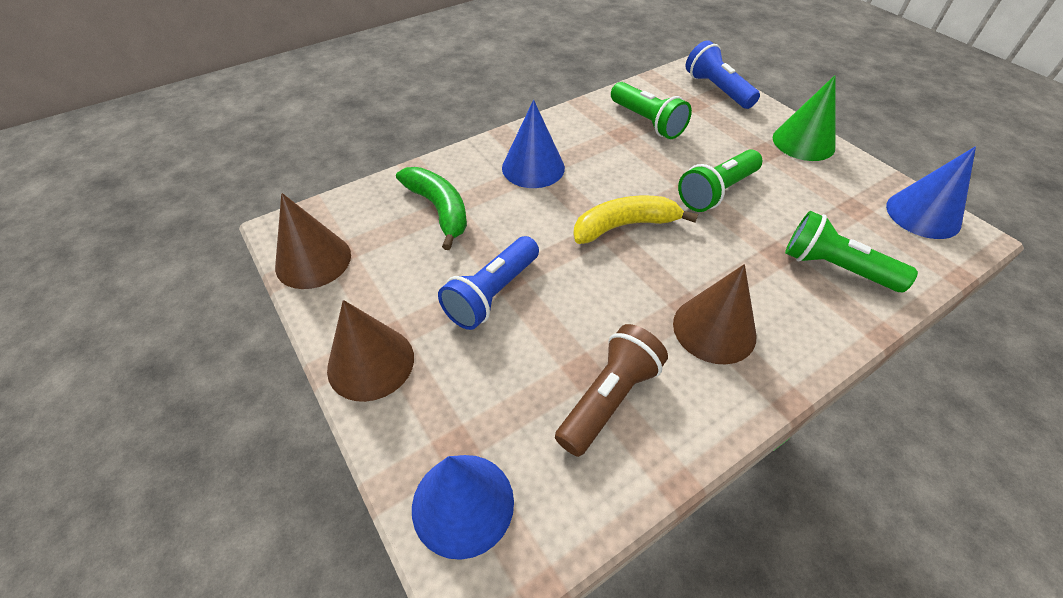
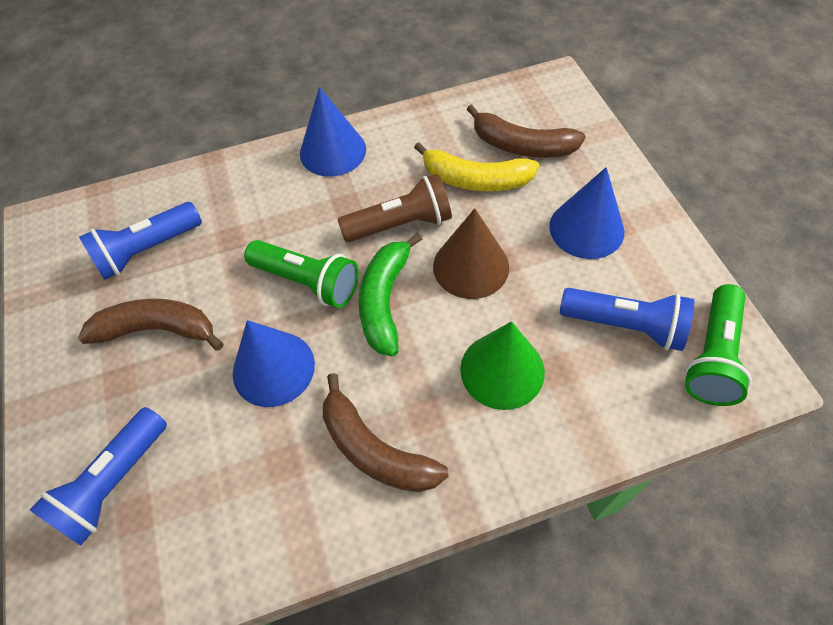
blue flashlight: 2 -> 3
brown banana: 0 -> 3
brown cone: 3 -> 1
green flashlight: 3 -> 2

